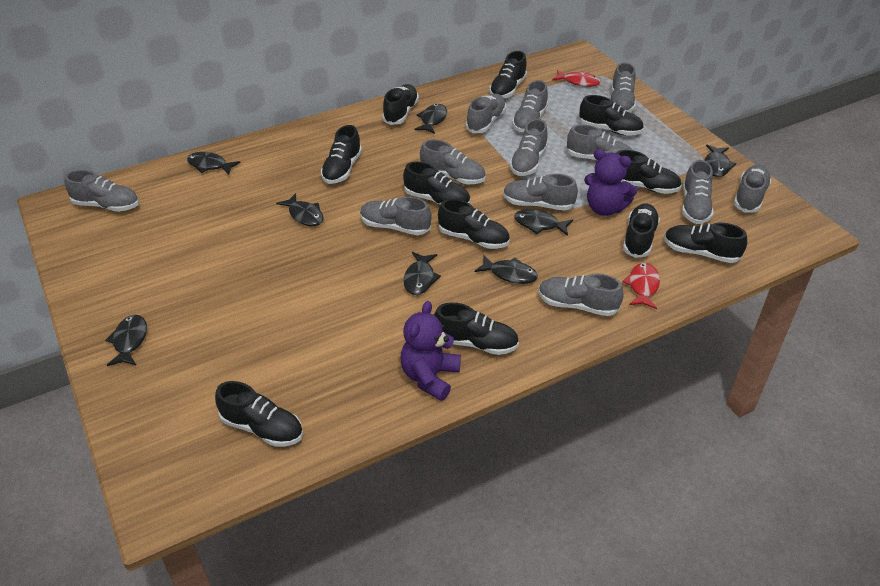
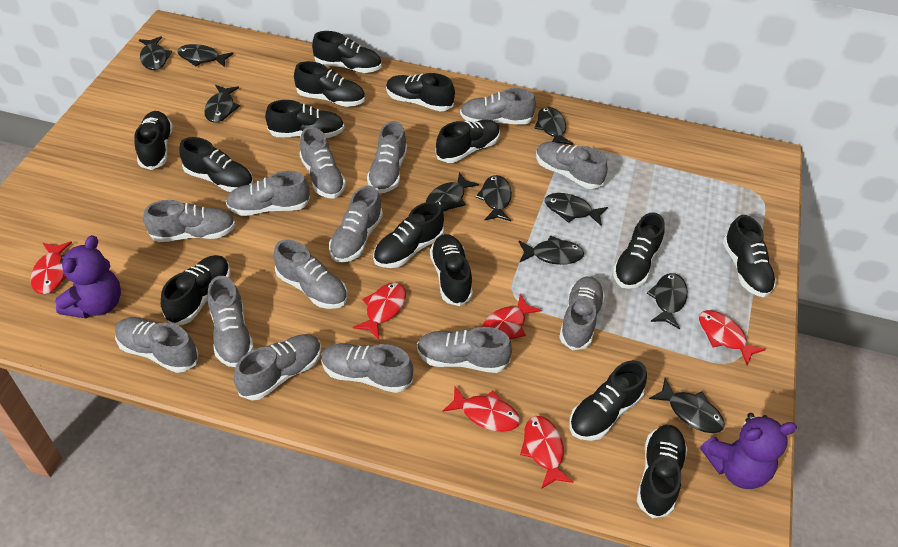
black fish: 8 -> 10
black shoe: 11 -> 14
grey shoe: 12 -> 14
red fish: 2 -> 6

